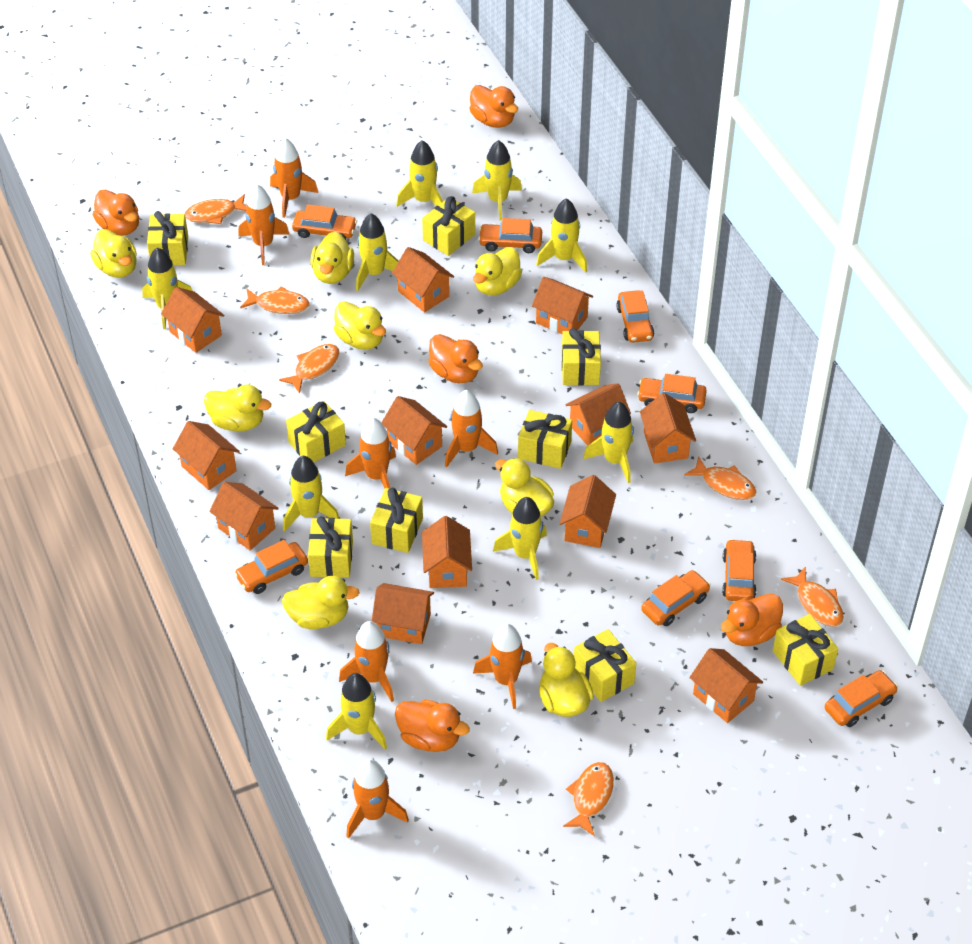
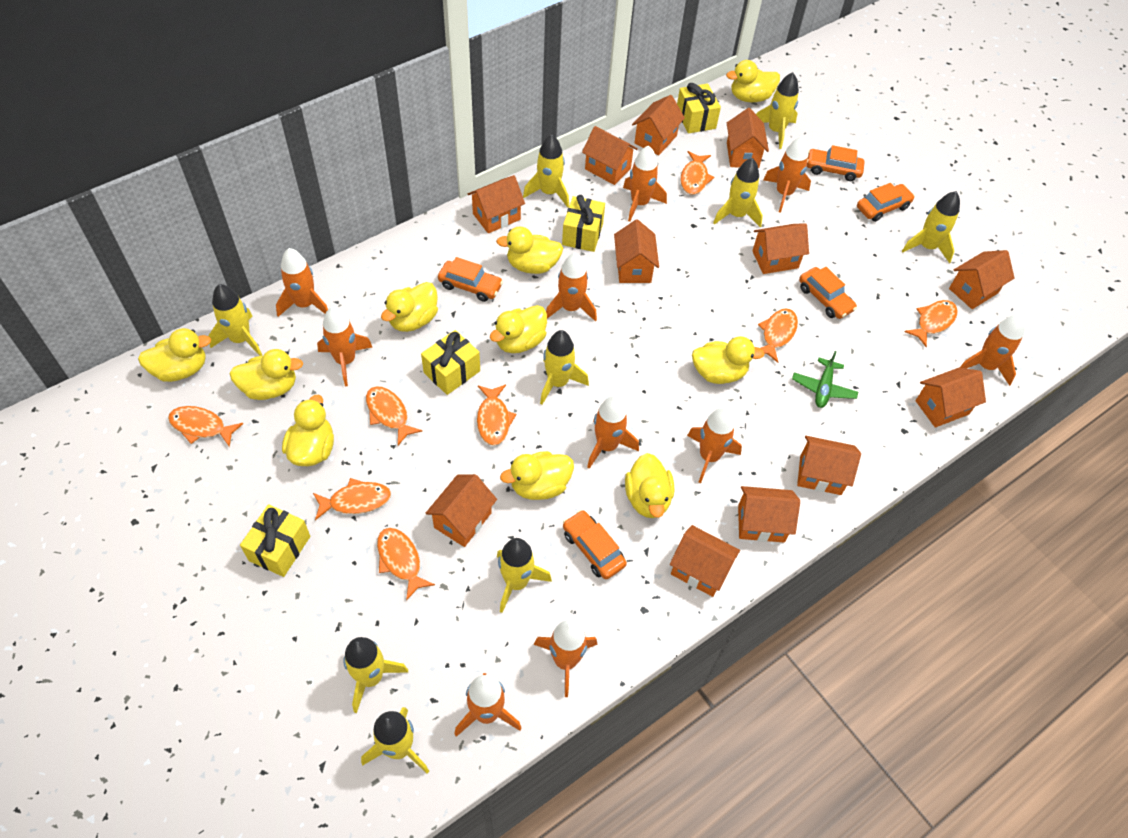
green plane: 0 -> 1
orange car: 8 -> 5
orange duck: 5 -> 0
orange fish: 6 -> 8
orange rocket: 7 -> 10
yellow duck: 8 -> 10
yellow gift: 9 -> 4

